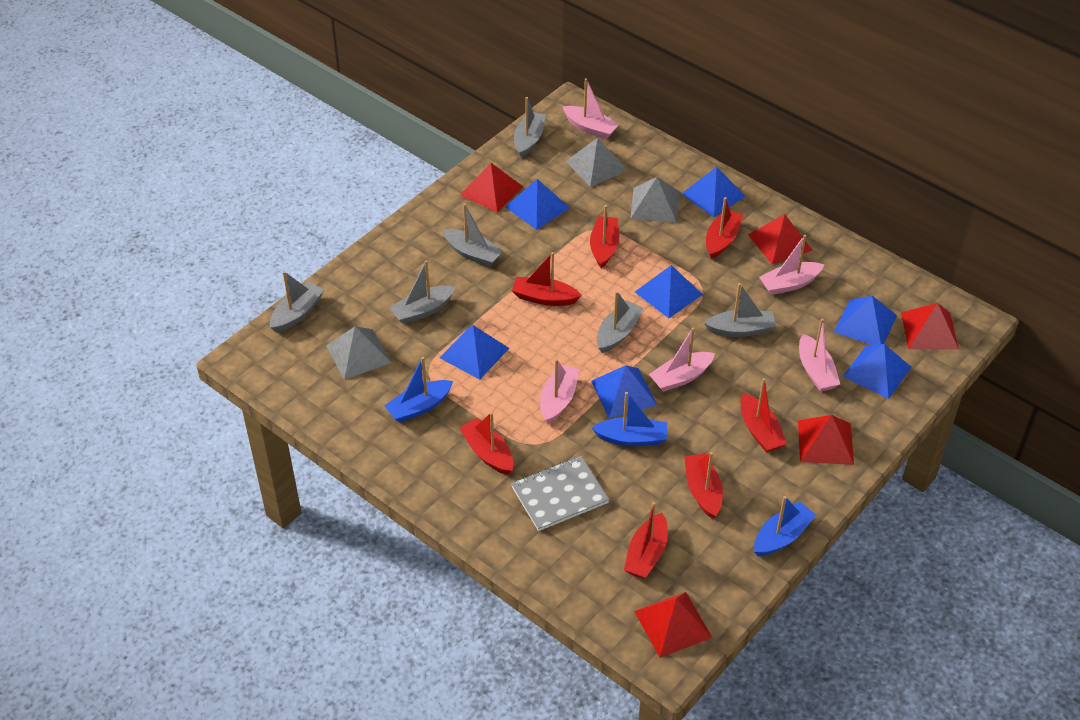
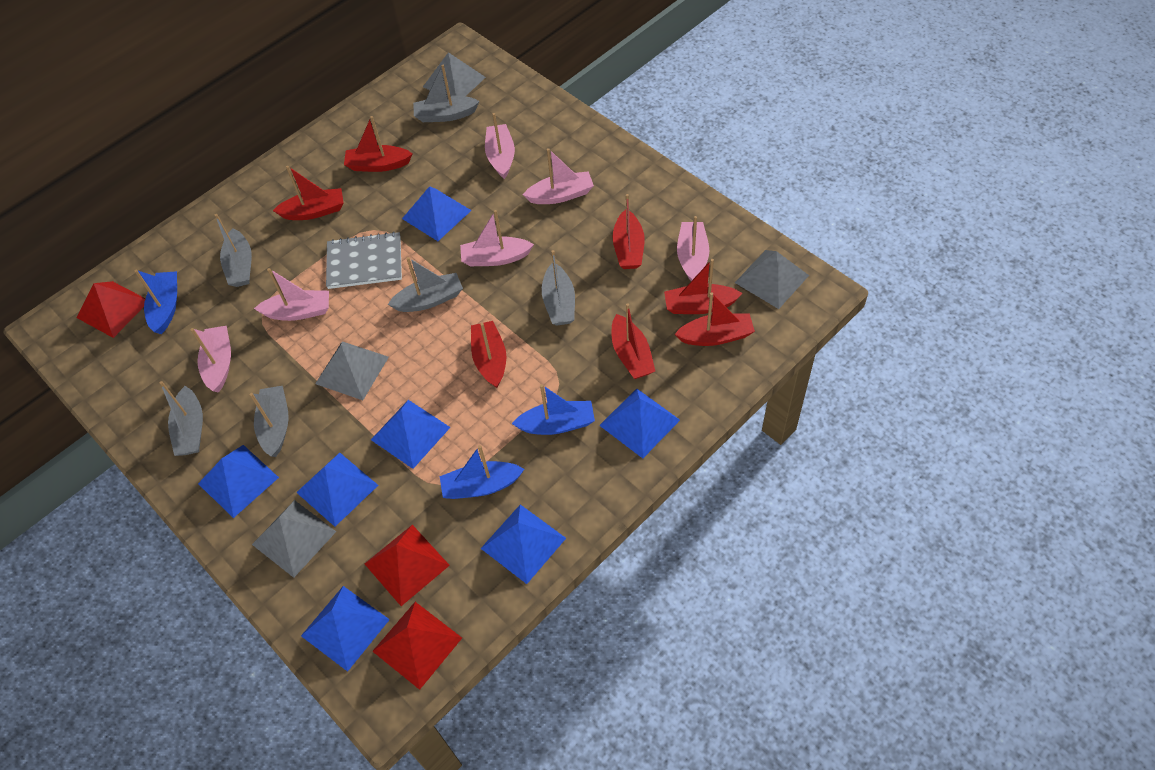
grey pyramid: 3 -> 4
pink boat: 5 -> 6
red pyramid: 5 -> 3

